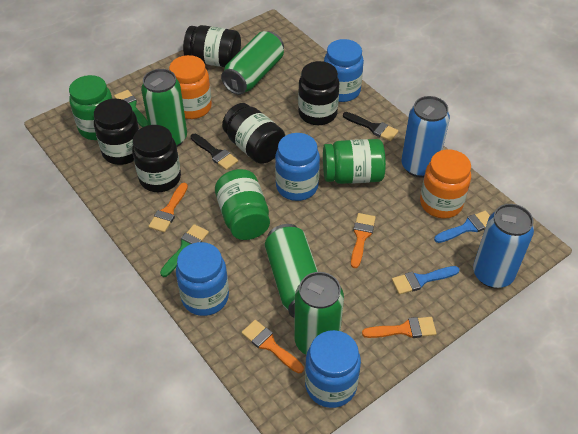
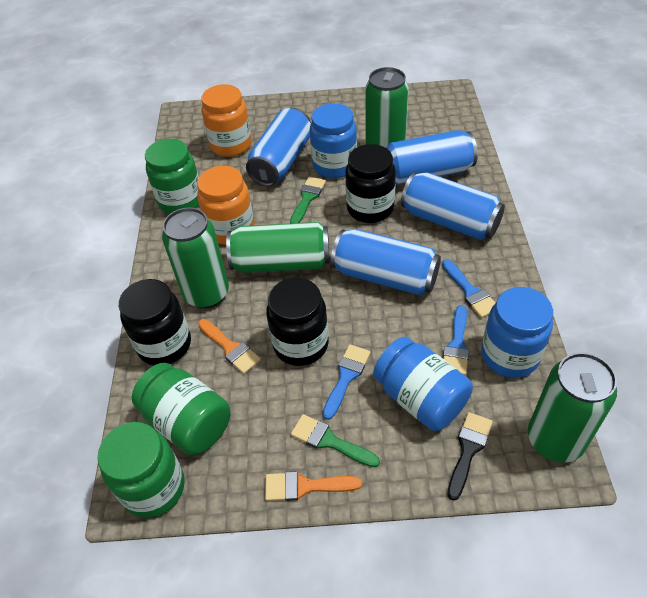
black brush: 2 -> 1
black jar: 5 -> 3
blue brush: 2 -> 3
blue can: 2 -> 4
blue jar: 4 -> 3
orange brush: 4 -> 2

